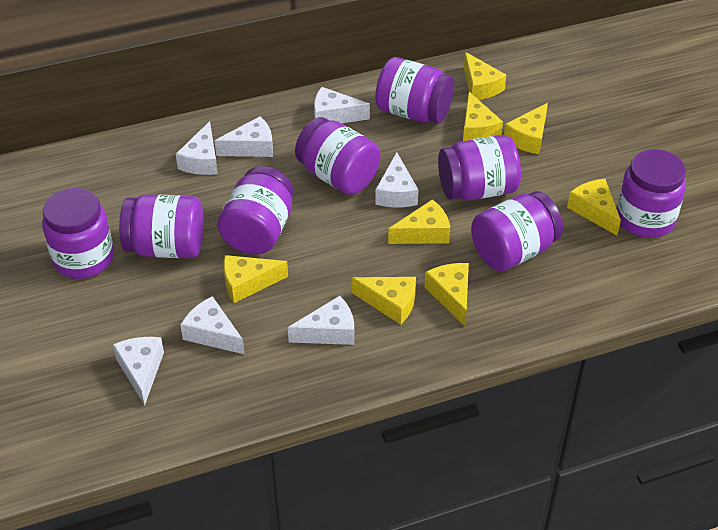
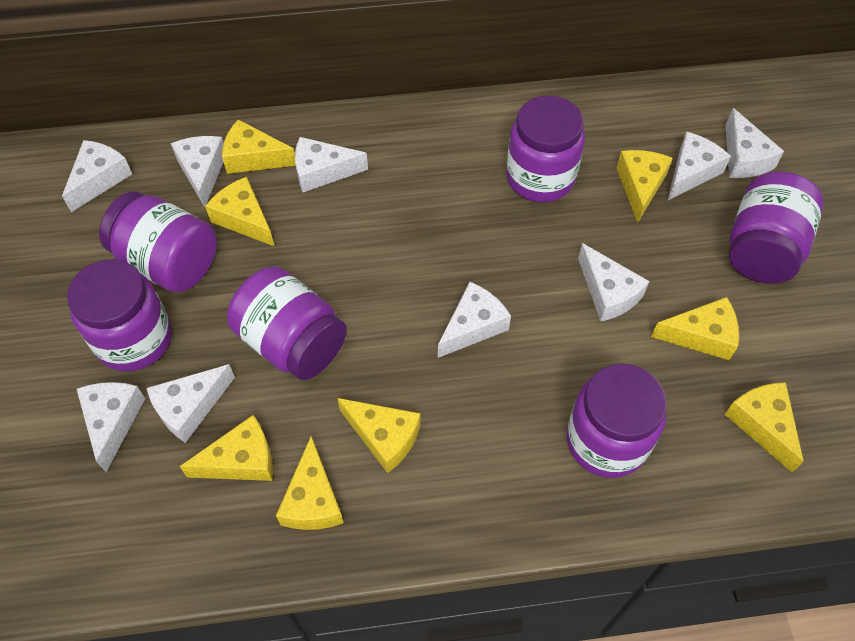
purple jar: 8 -> 6
white cheese: 7 -> 9

